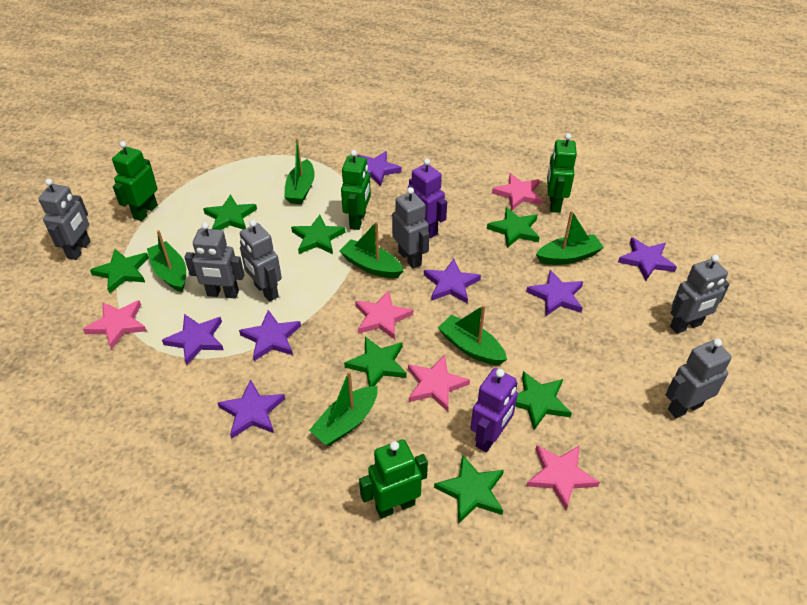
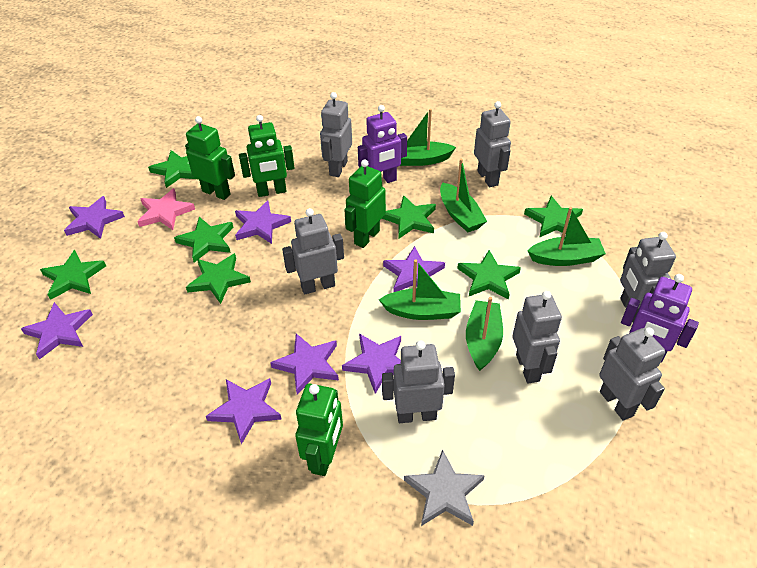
green boat: 6 -> 5
grey robot: 6 -> 7
grey star: 0 -> 1
pink star: 5 -> 1

